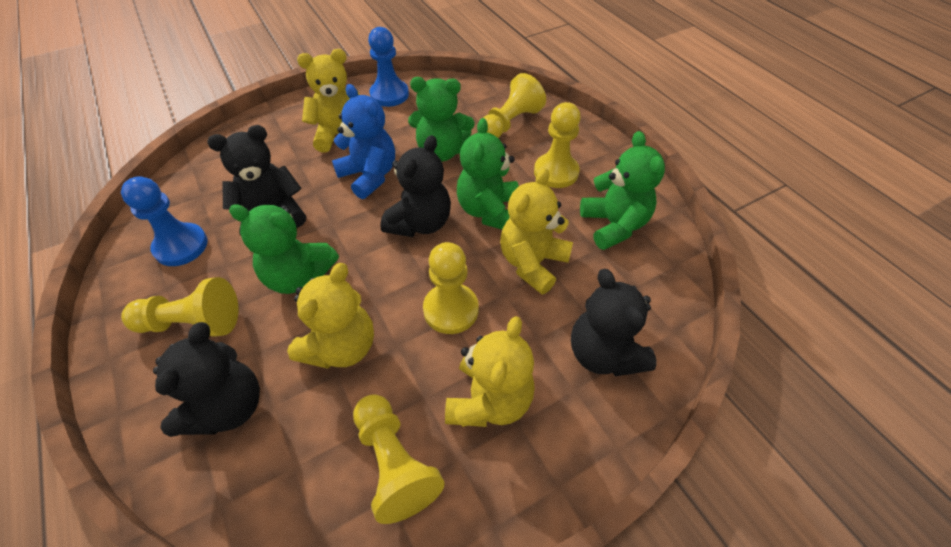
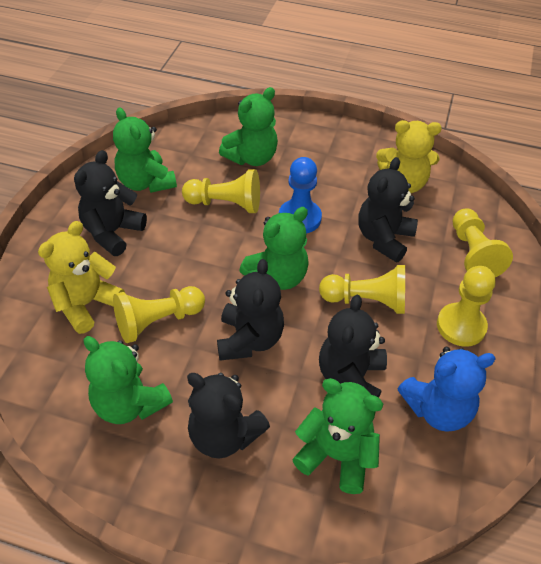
black teddy bear: 4 -> 5
blue pawn: 2 -> 1
green teddy bear: 4 -> 5
yellow teddy bear: 4 -> 2

